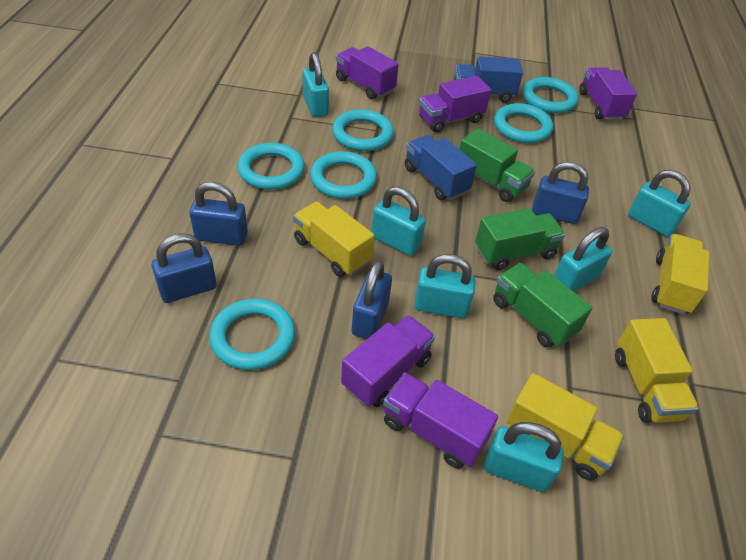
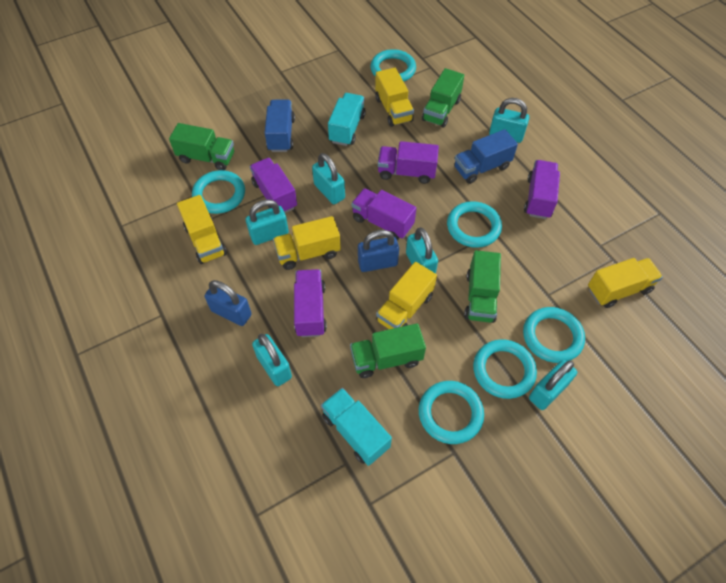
blue padlock: 4 -> 2
green truck: 3 -> 4
turquoise truck: 0 -> 2
yellow truck: 4 -> 5

